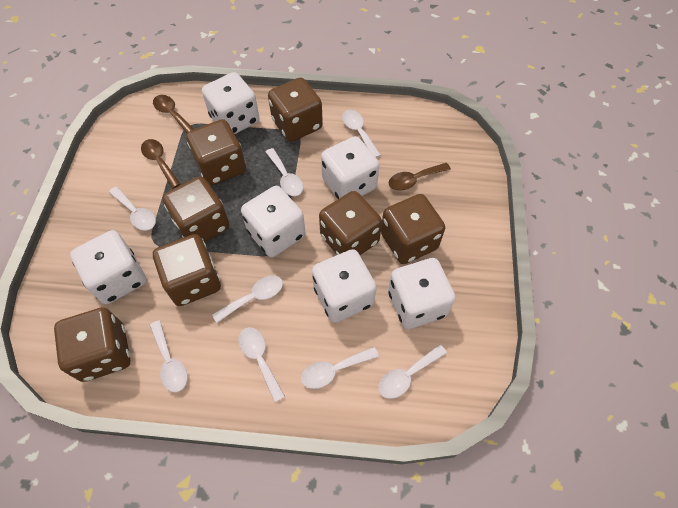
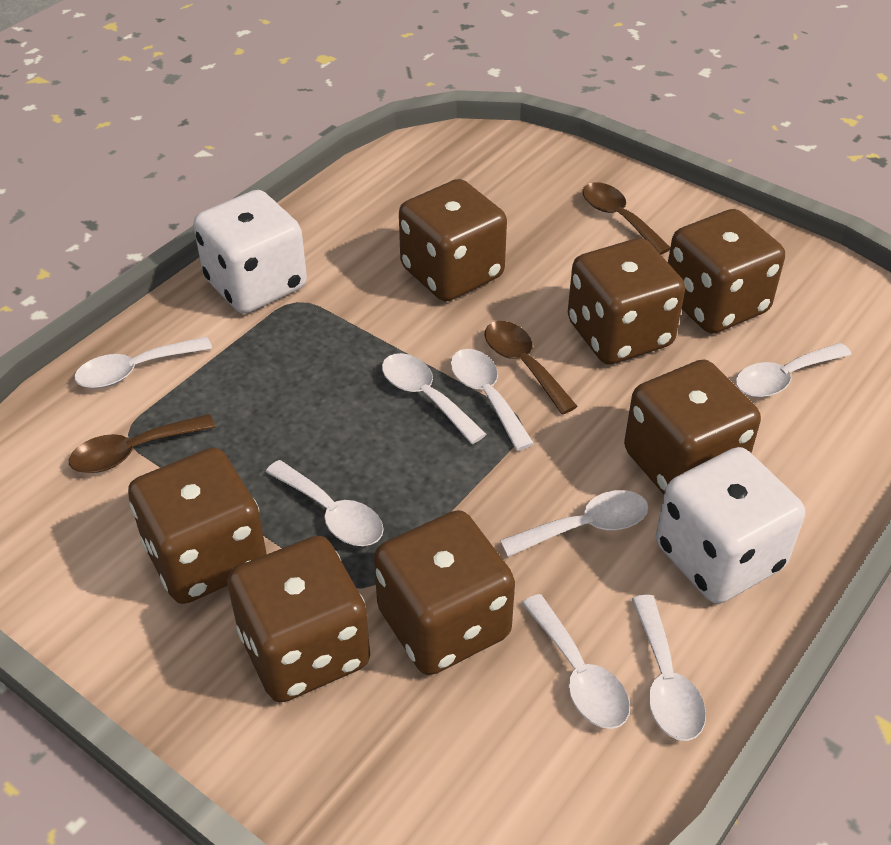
white dice: 6 -> 2

